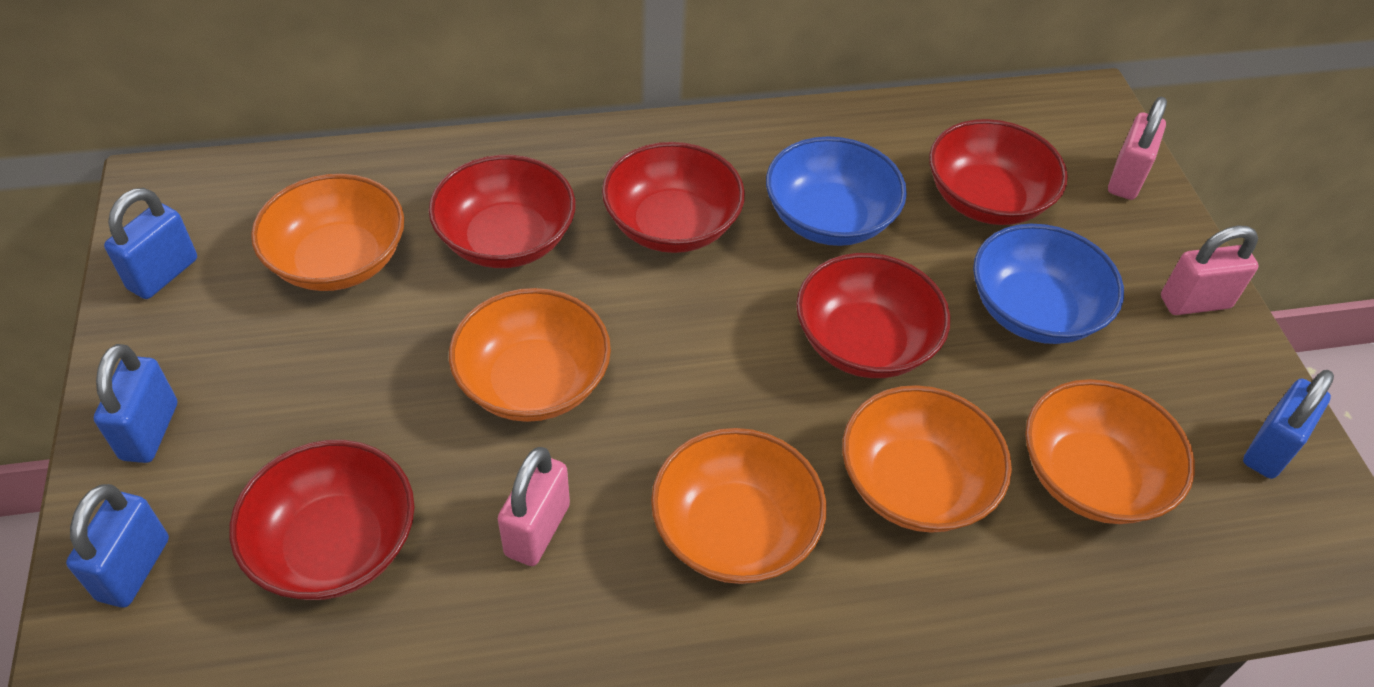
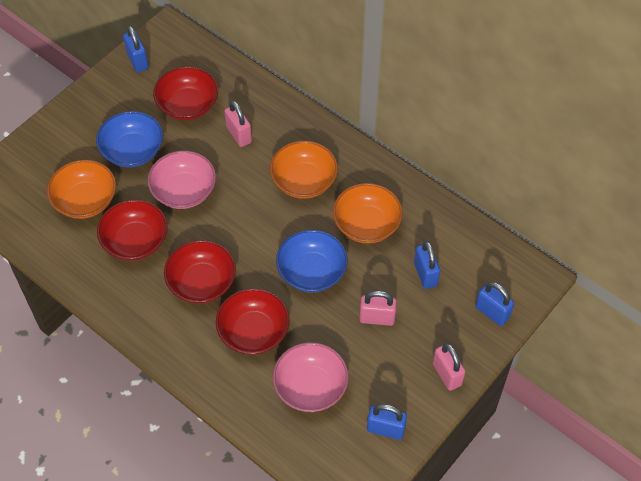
orange bowl: 5 -> 3
pink bowl: 0 -> 2
red bowl: 5 -> 4

